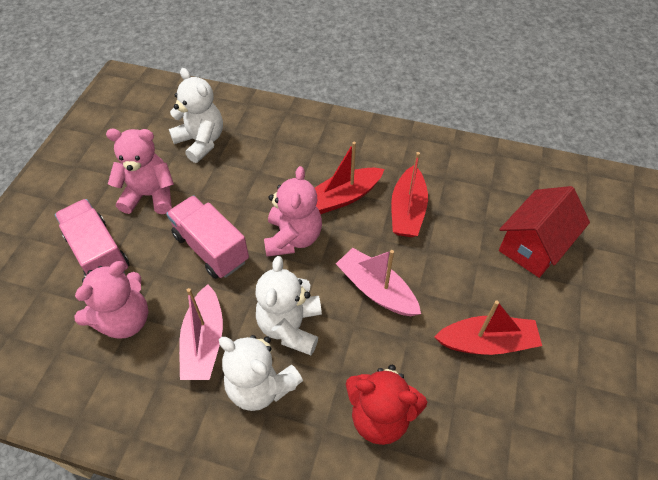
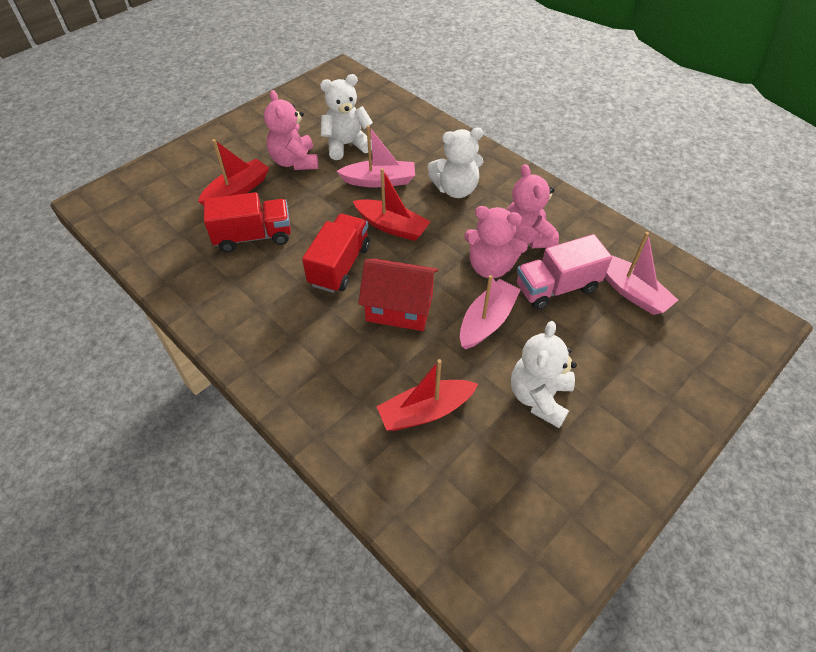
pink boat: 2 -> 3
pink truck: 2 -> 1
red teddy bear: 1 -> 0
red truck: 0 -> 2

